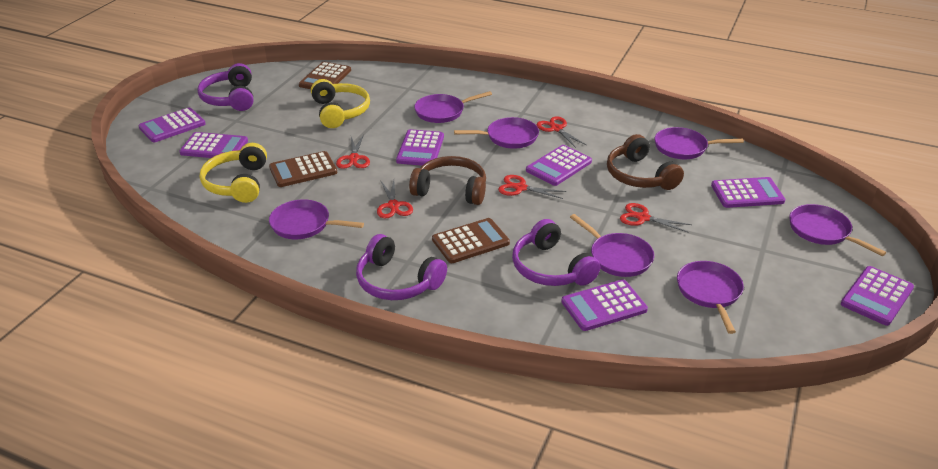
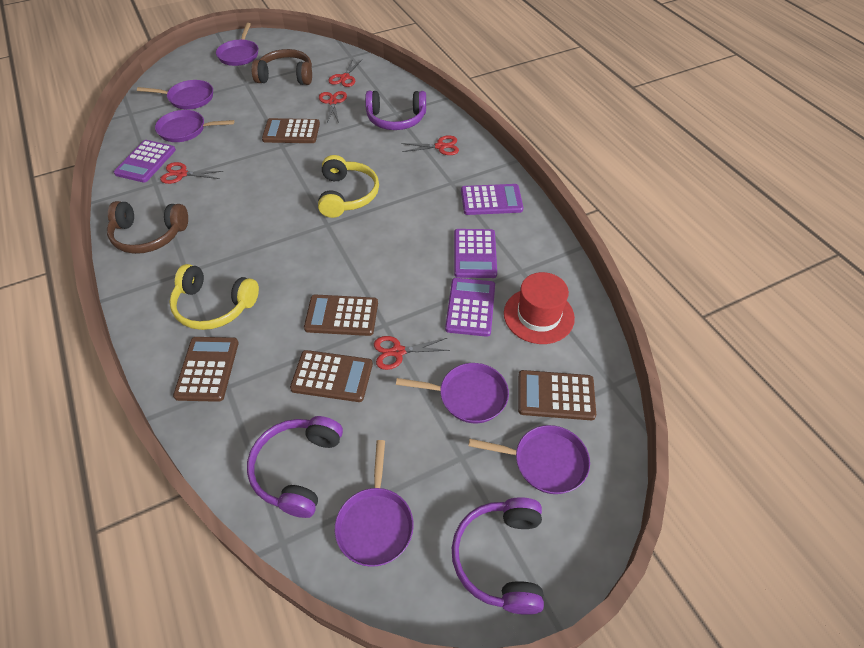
brown calculator: 3 -> 5
purple calculator: 7 -> 4
purple pan: 7 -> 6
red hat: 0 -> 1

